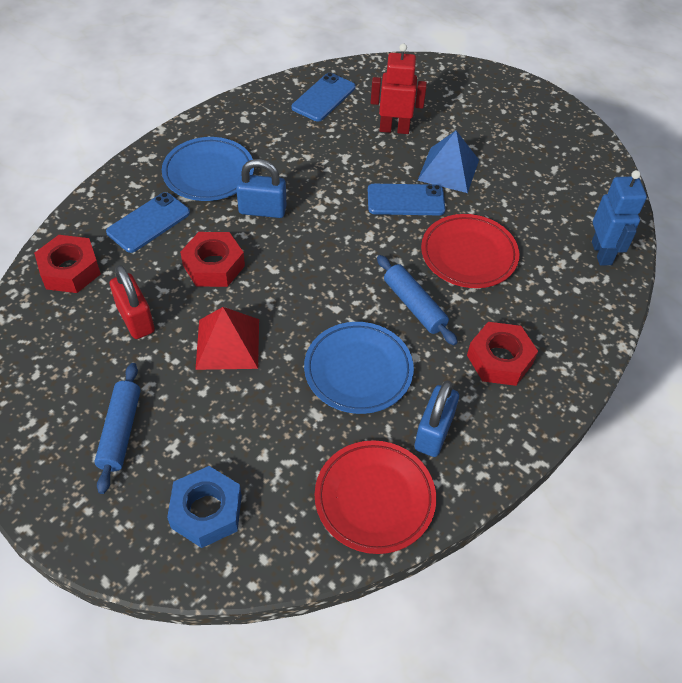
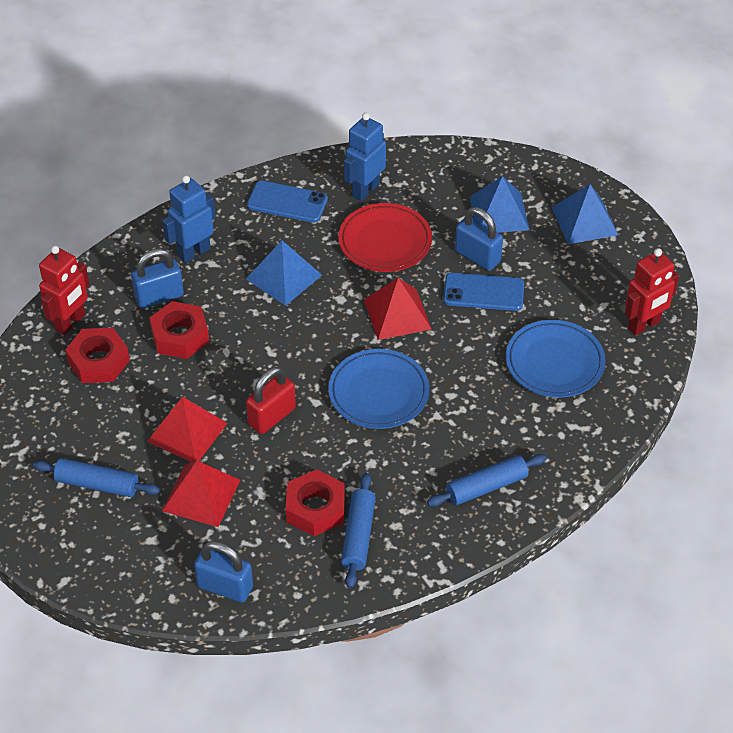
blue nut: 1 -> 0
blue padlock: 2 -> 3
blue phone: 3 -> 2
blue pyramid: 1 -> 3
blue robot: 1 -> 2
blue rolling pin: 2 -> 3
red plate: 2 -> 1
red pyramid: 1 -> 3
red robot: 1 -> 2

